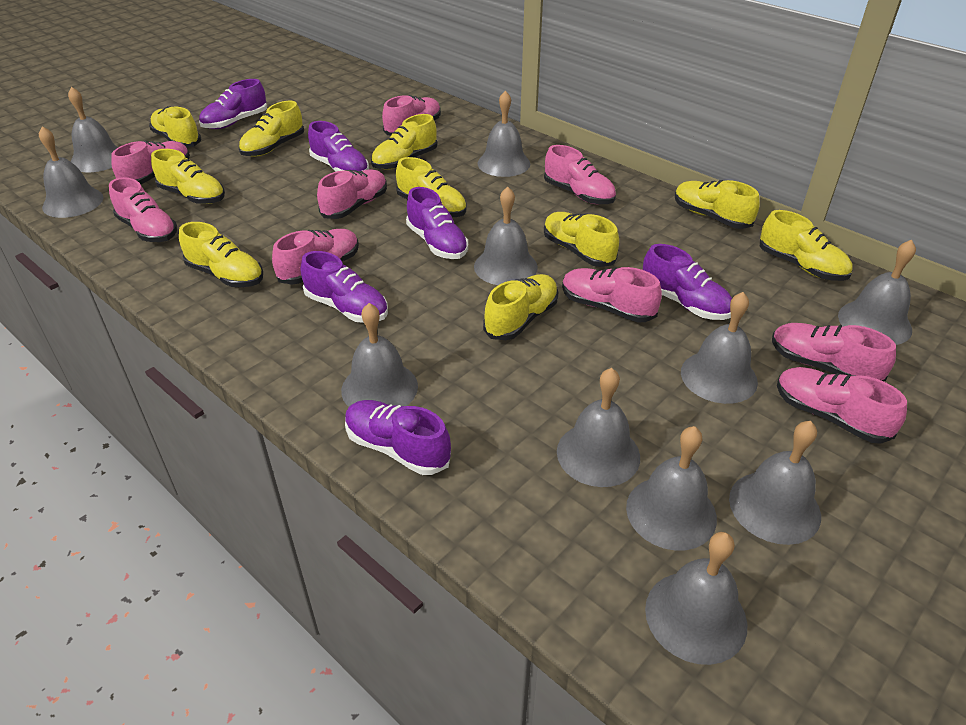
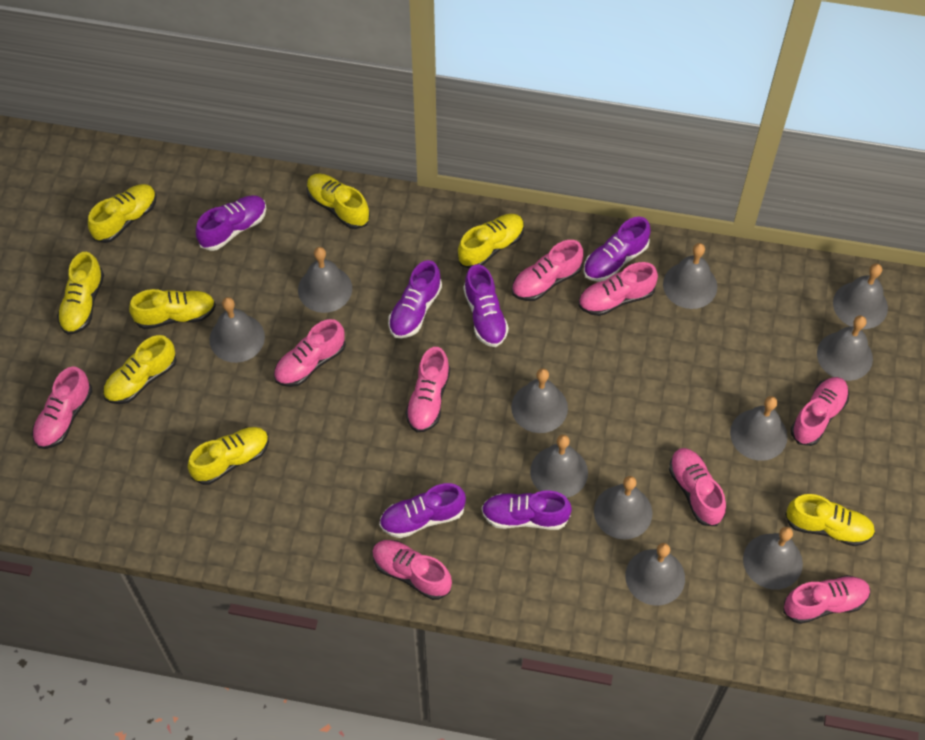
yellow shoe: 10 -> 8

